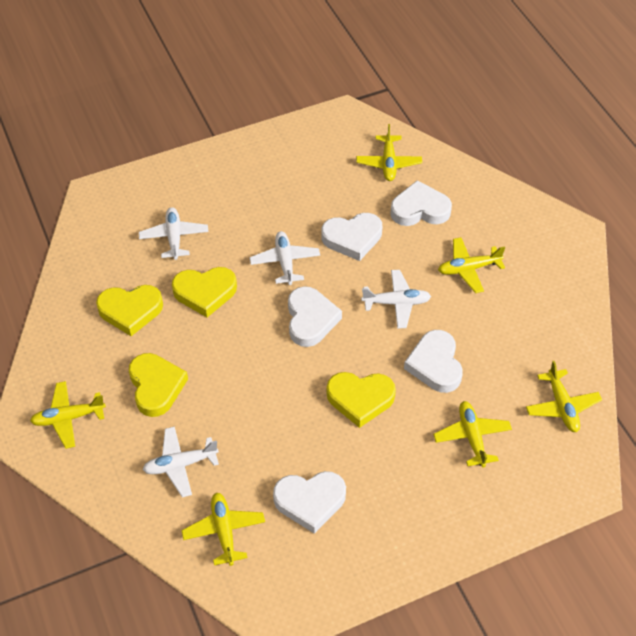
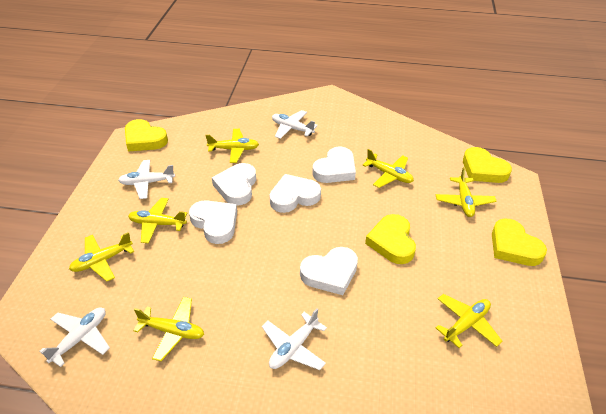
yellow plane: 6 -> 7

